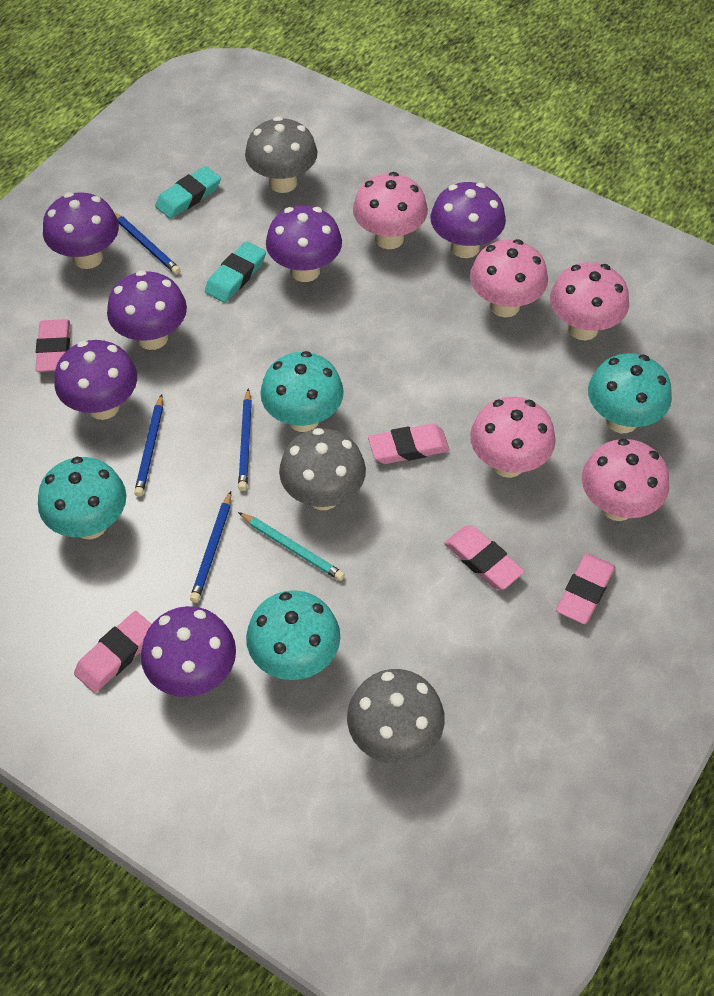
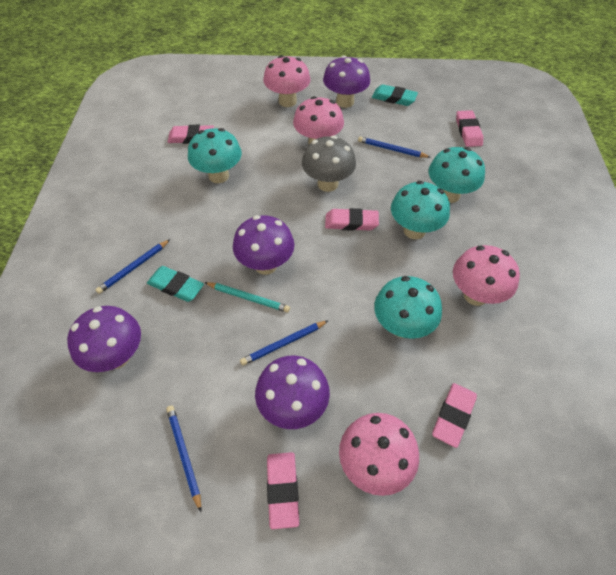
grey mushroom: 3 -> 1
pink mushroom: 5 -> 4
purple mushroom: 6 -> 4

